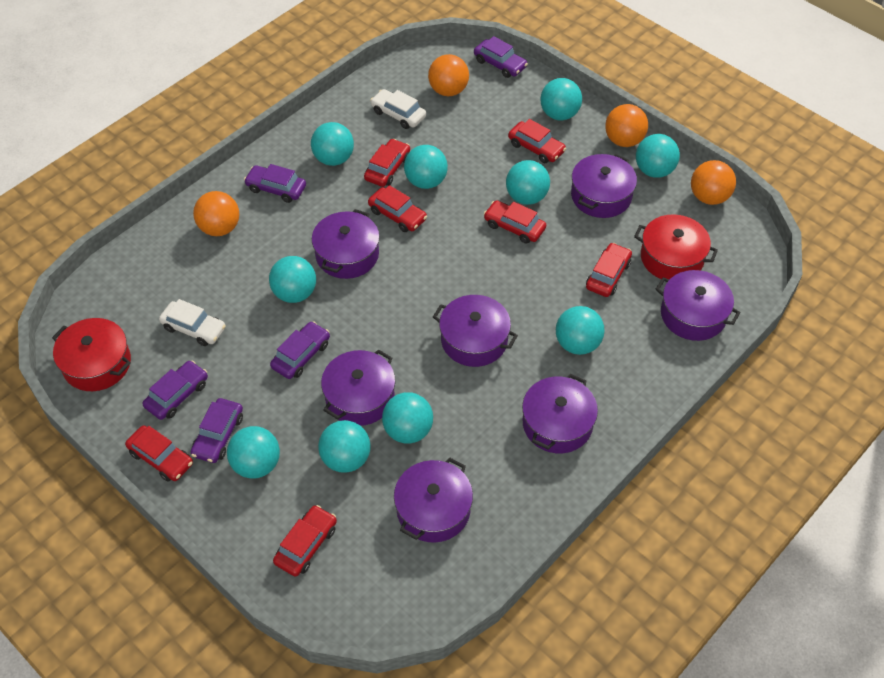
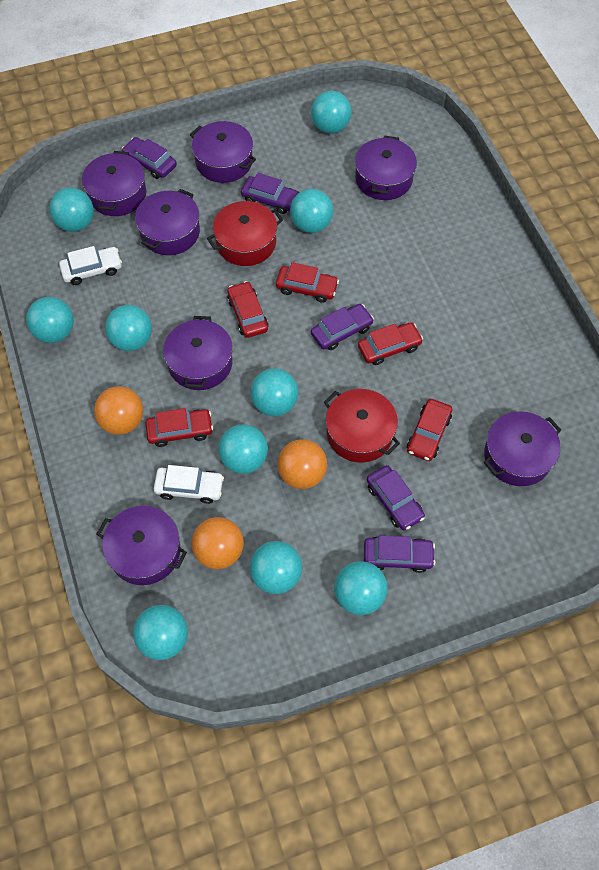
orange ball: 4 -> 3
red car: 7 -> 5

